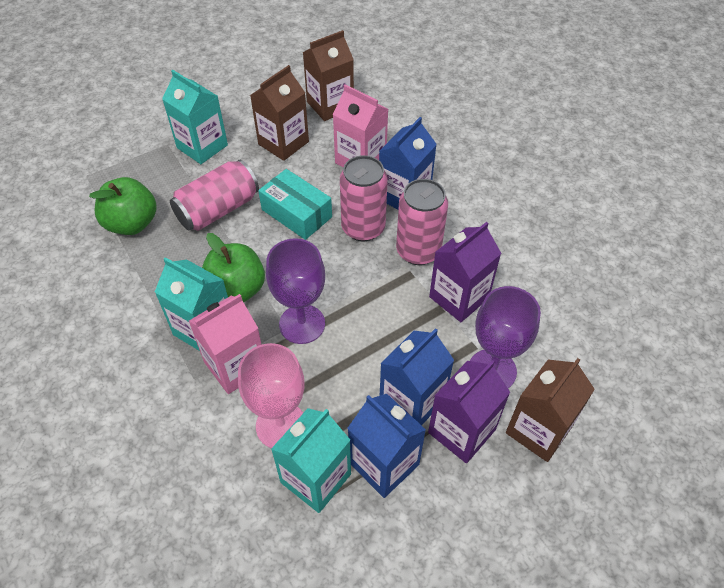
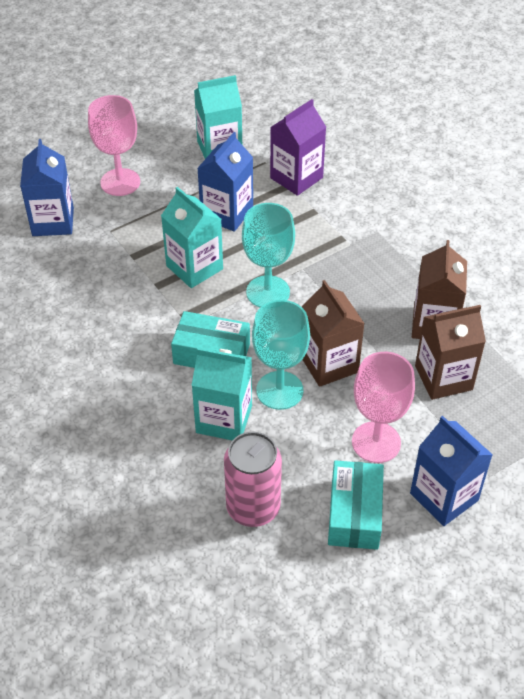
green apple: 2 -> 0
pink can: 3 -> 1
pink carton: 2 -> 0
pink goblet: 1 -> 2
purple carton: 2 -> 1
purple goblet: 2 -> 0
turquoise box: 1 -> 2
turquoise goblet: 0 -> 2

